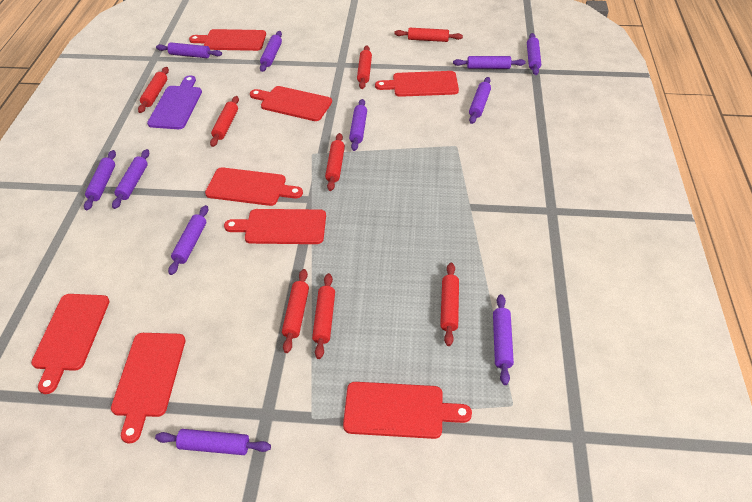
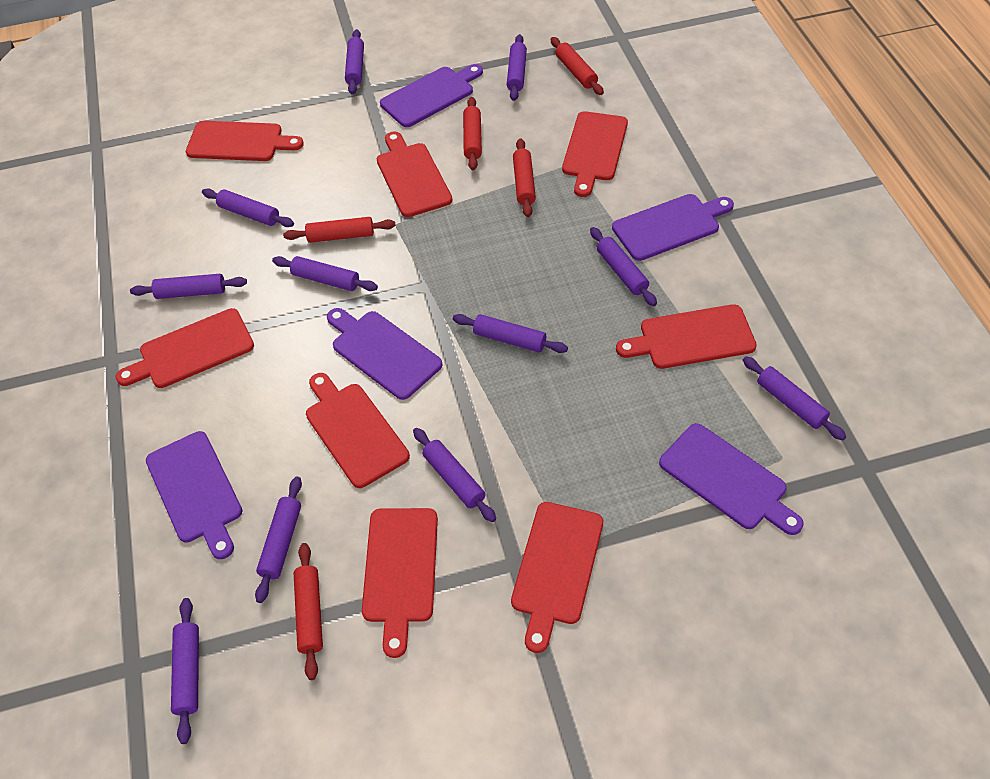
purple cutting board: 1 -> 5
red rolling pin: 8 -> 5

